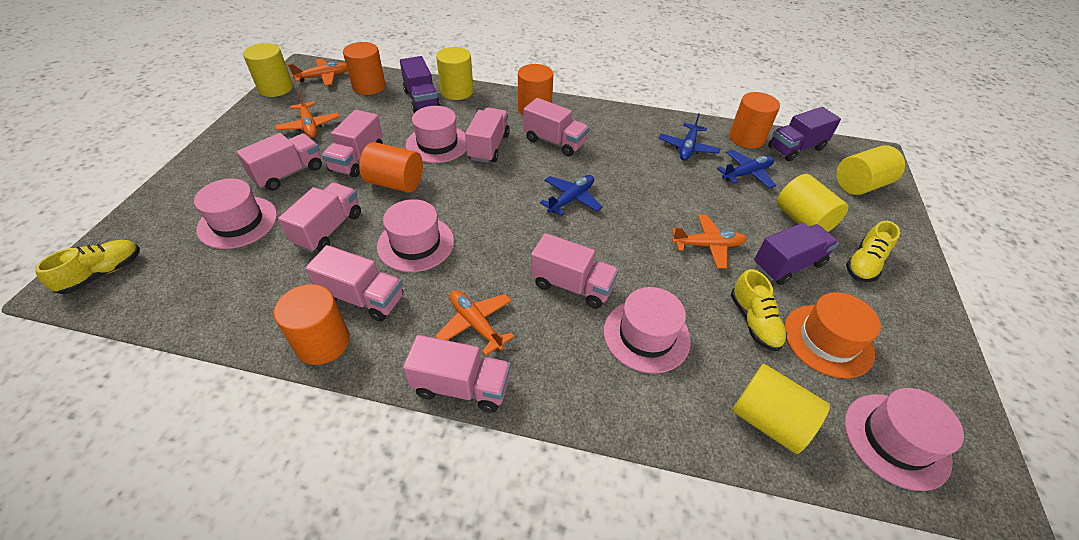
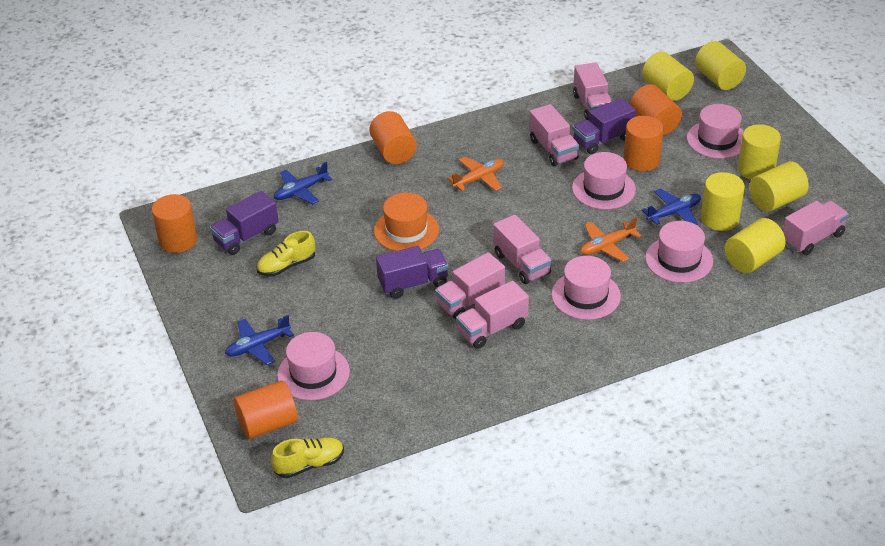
orange plane: 4 -> 2
pink truck: 8 -> 6
yellow cylinder: 5 -> 6
yellow shoe: 3 -> 2

